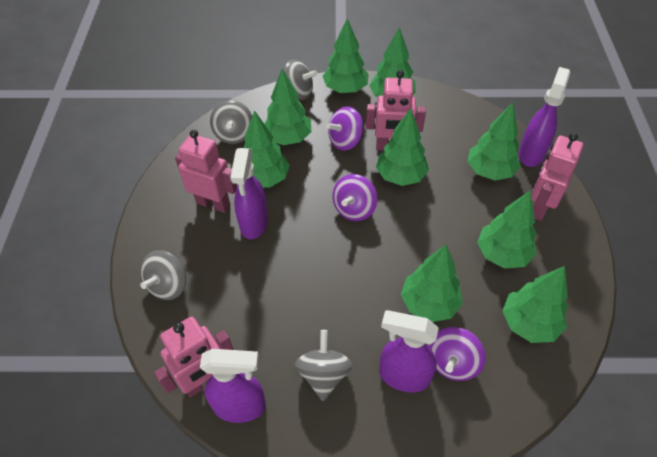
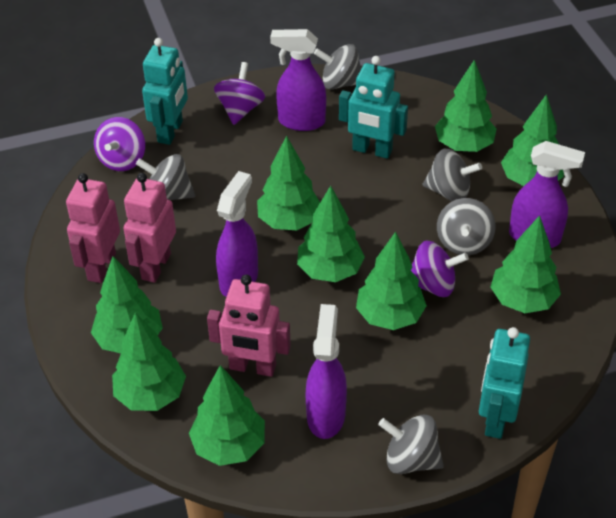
grey spinning top: 4 -> 5
pink robot: 4 -> 3
turquoise robot: 0 -> 3

